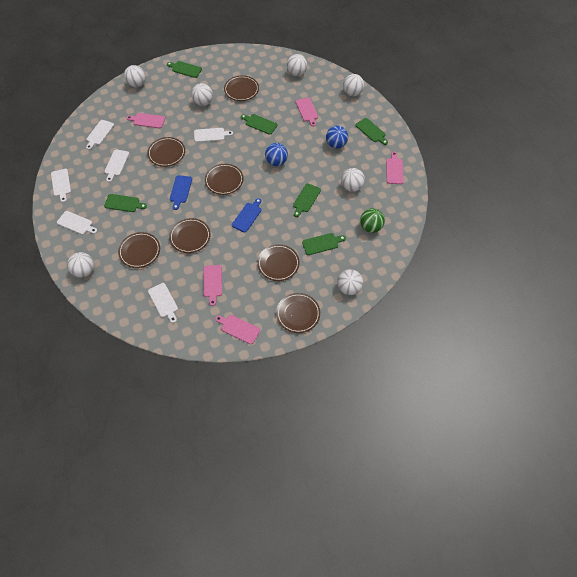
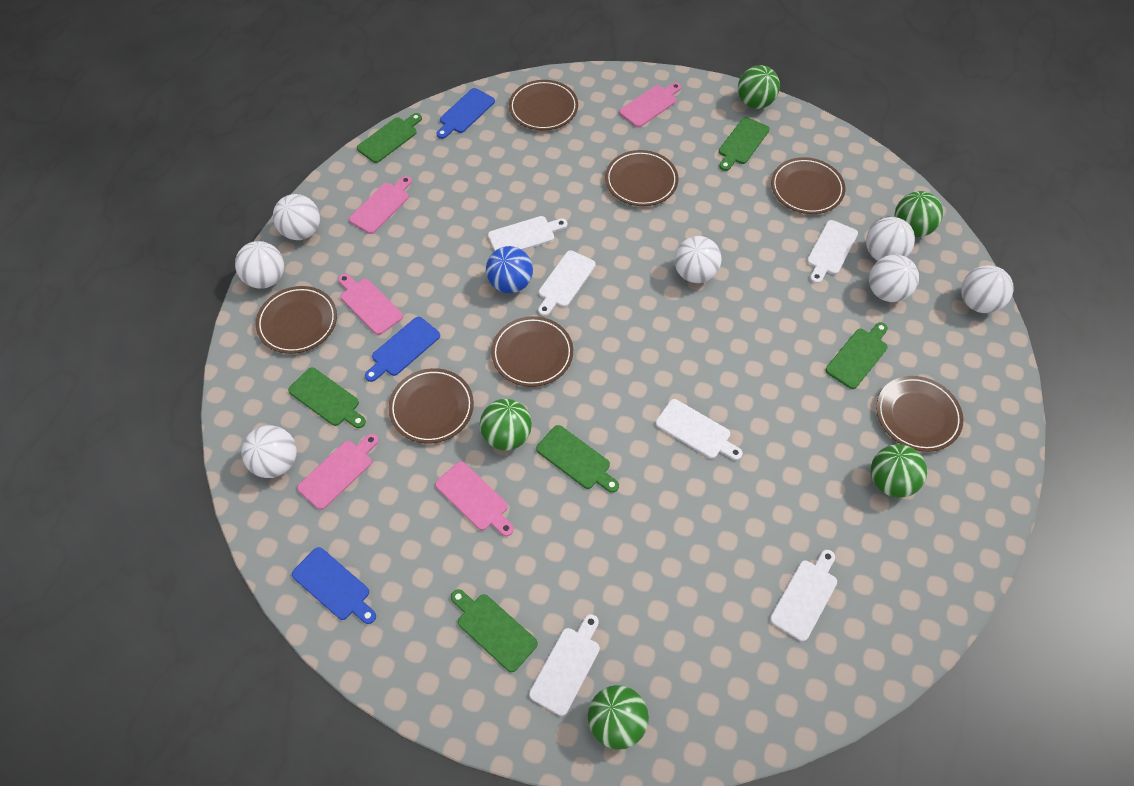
blue ball: 2 -> 1
blue cutting board: 2 -> 3
green ball: 1 -> 5

